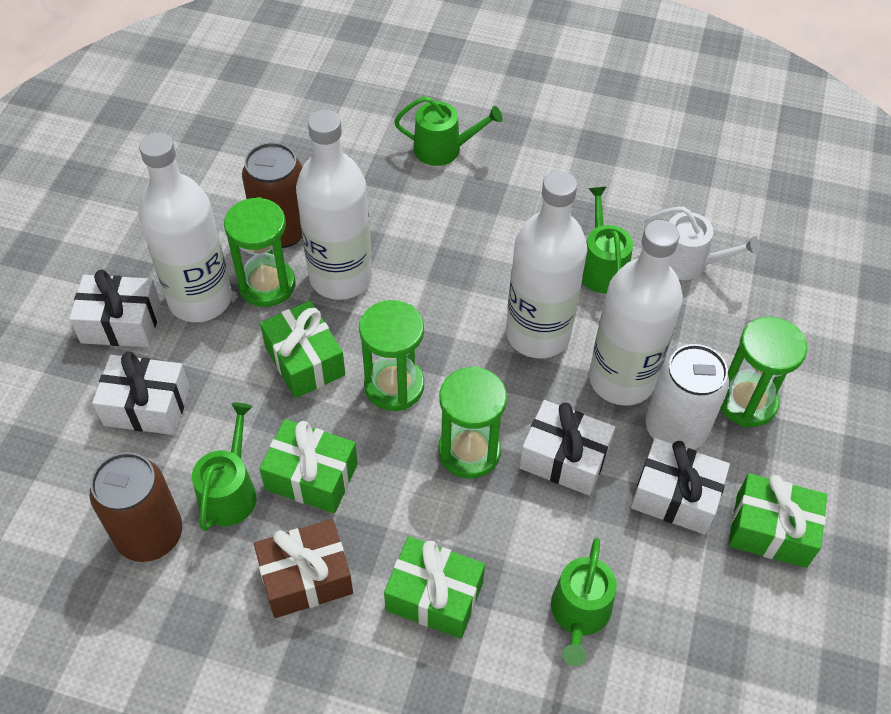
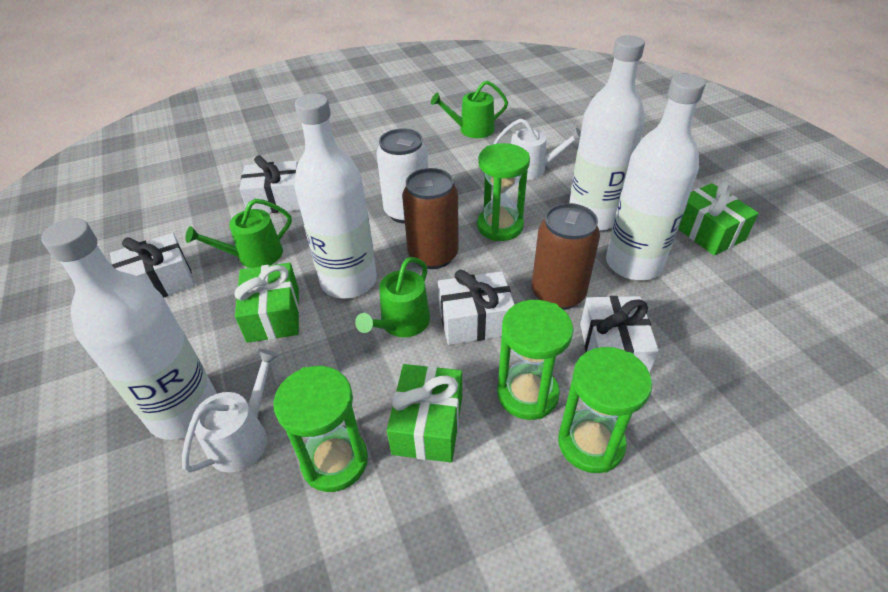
brown gift: 1 -> 0
green gift: 4 -> 3
green watering can: 4 -> 3
white watering can: 1 -> 2

